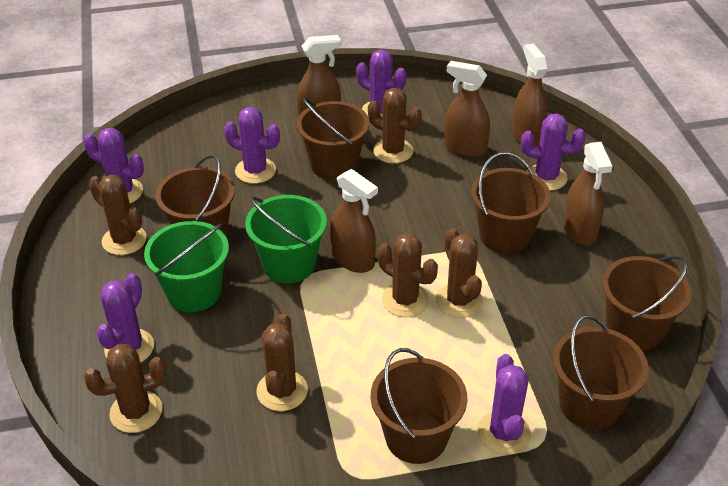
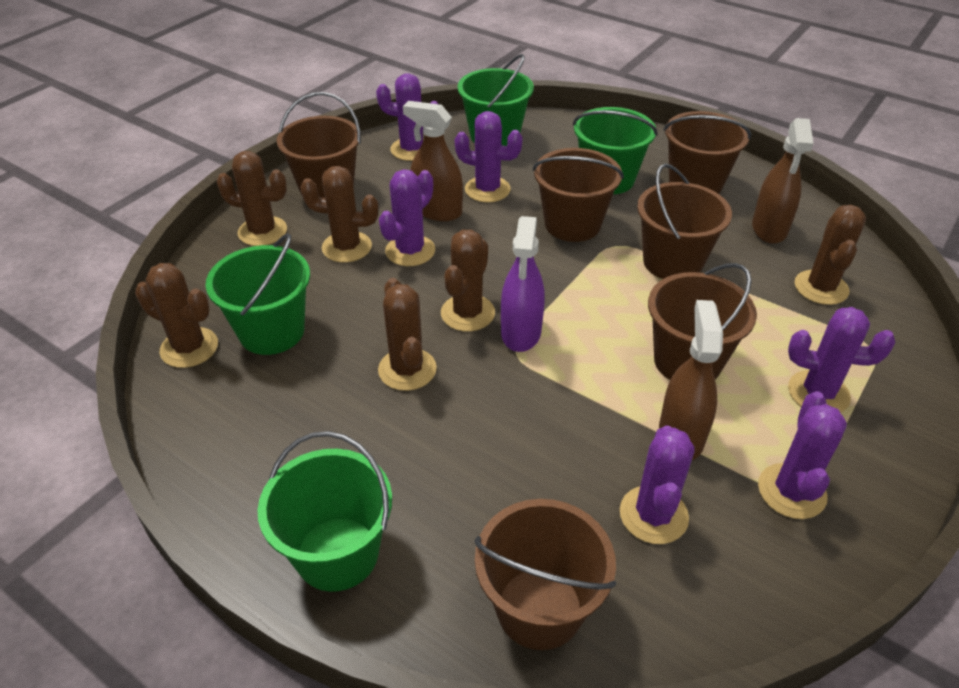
brown spray bottle: 5 -> 3
green bucket: 2 -> 4
purple spray bottle: 0 -> 1

